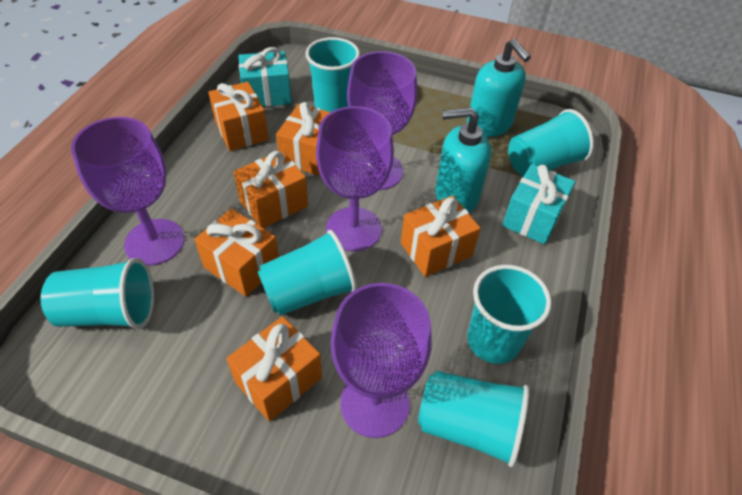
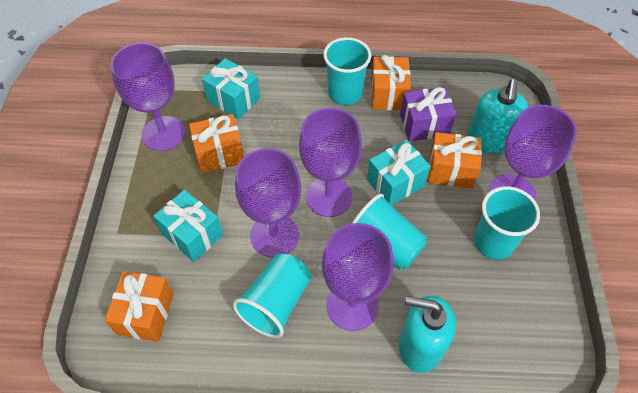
orange gift: 6 -> 4
purple gift: 0 -> 1
purple goblet: 4 -> 5
turquoise cup: 6 -> 4
turquoise gift: 2 -> 3

